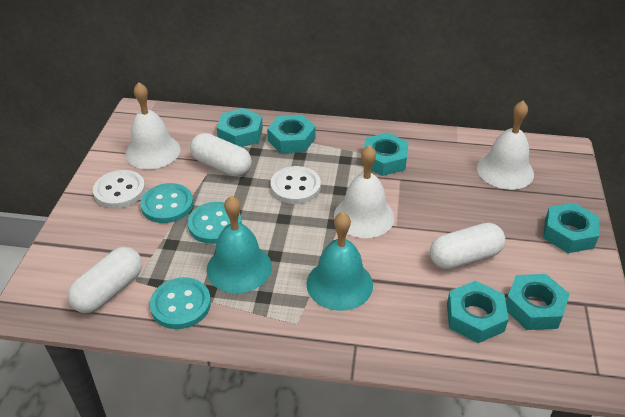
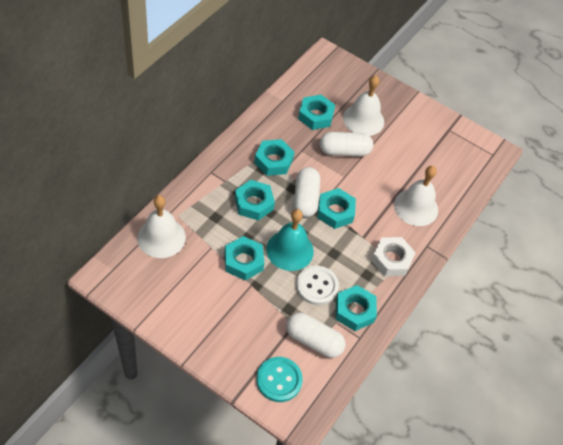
turquoise bell: 2 -> 1
turquoise button: 3 -> 1
white button: 2 -> 1
white nut: 0 -> 1

